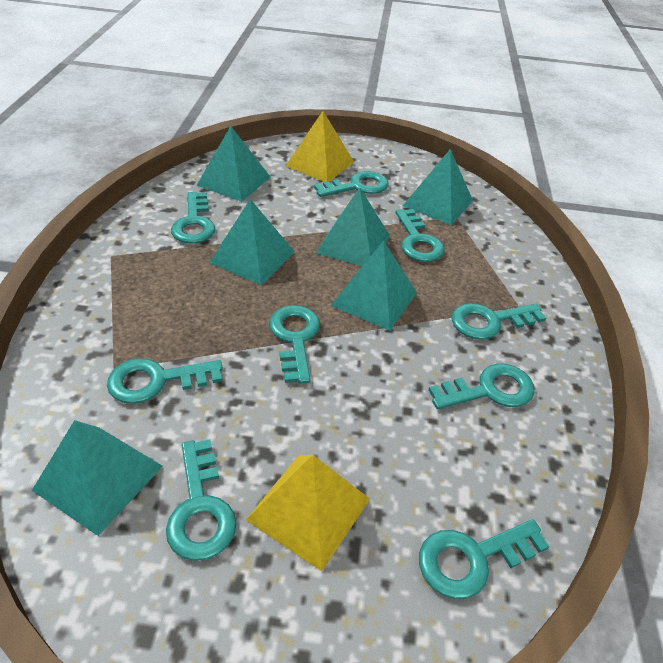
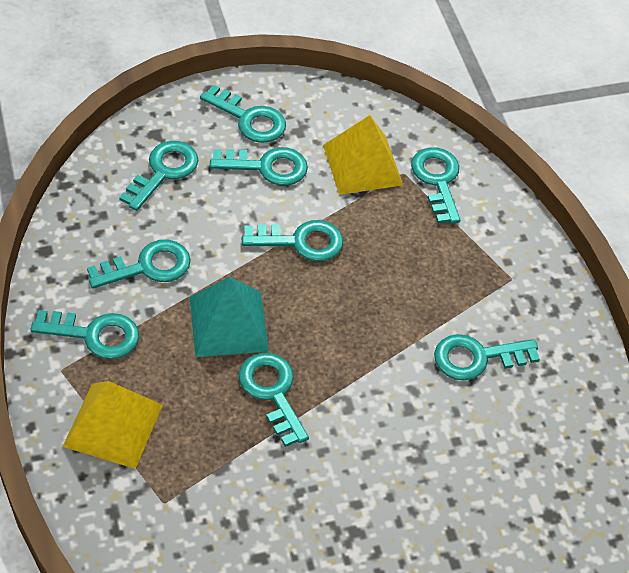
turquoise pyramid: 6 -> 1

